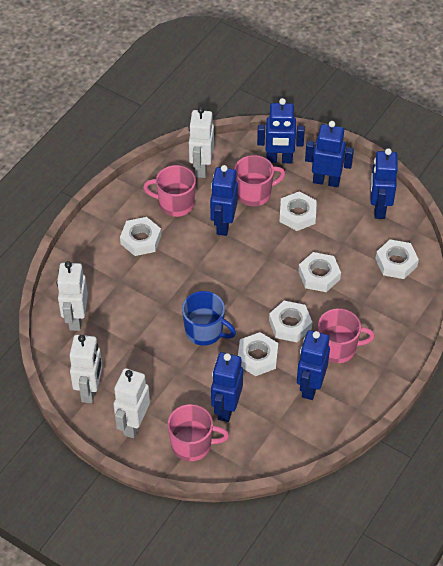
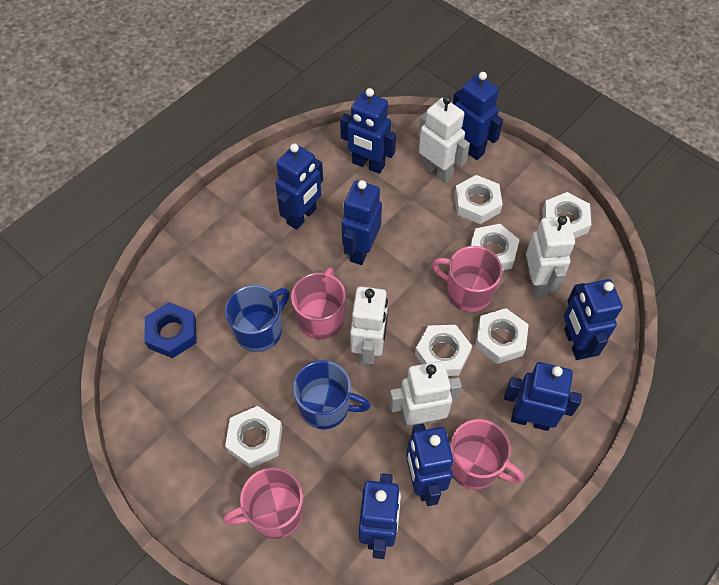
blue mug: 1 -> 2
blue nut: 0 -> 1
blue robot: 6 -> 8

